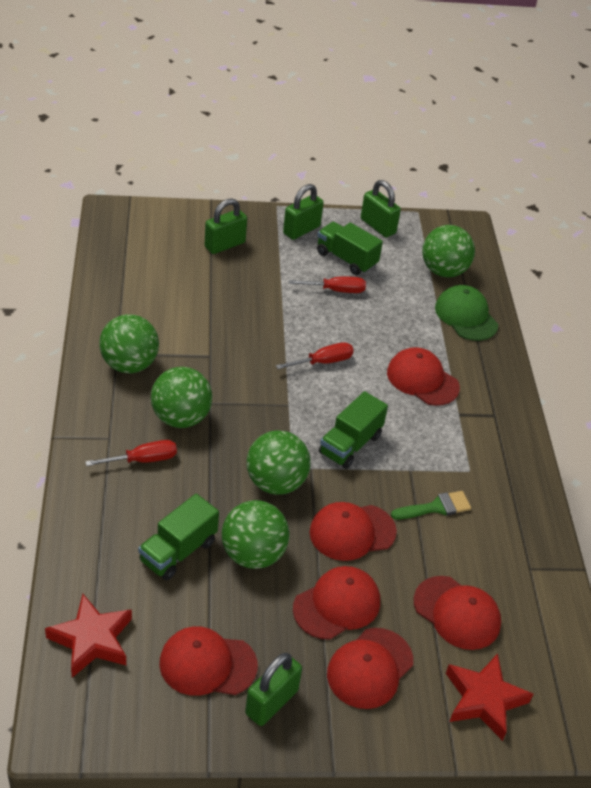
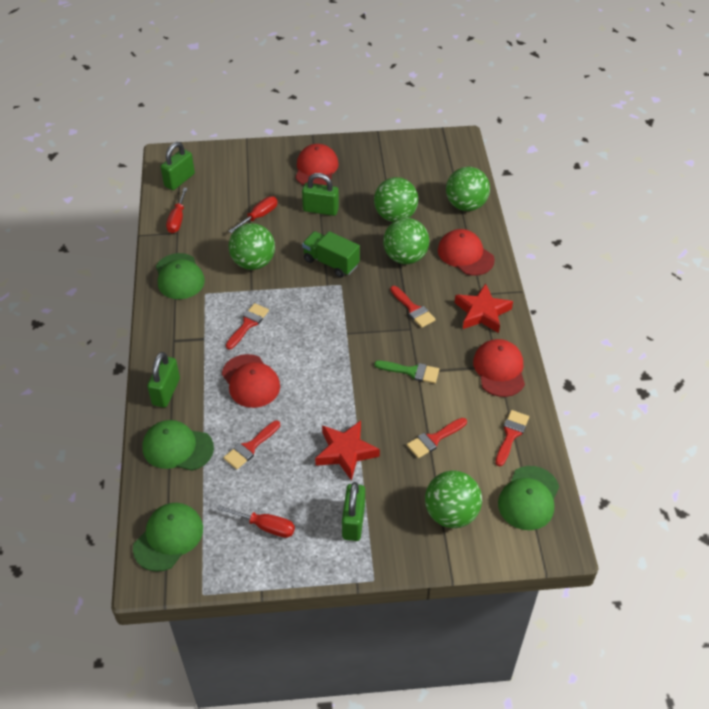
green cap: 1 -> 4
green truck: 3 -> 1
red brush: 0 -> 5
red cap: 6 -> 4

